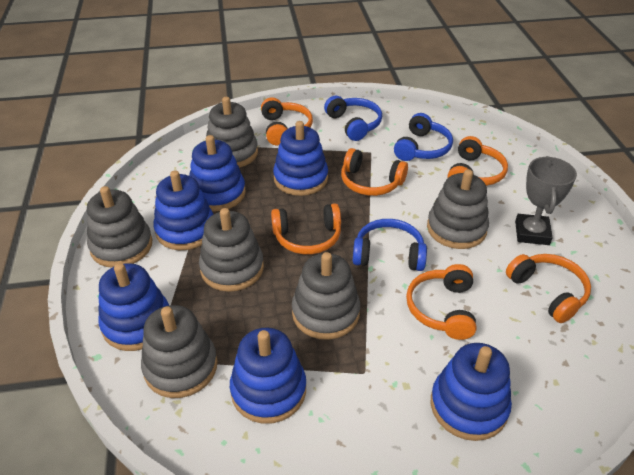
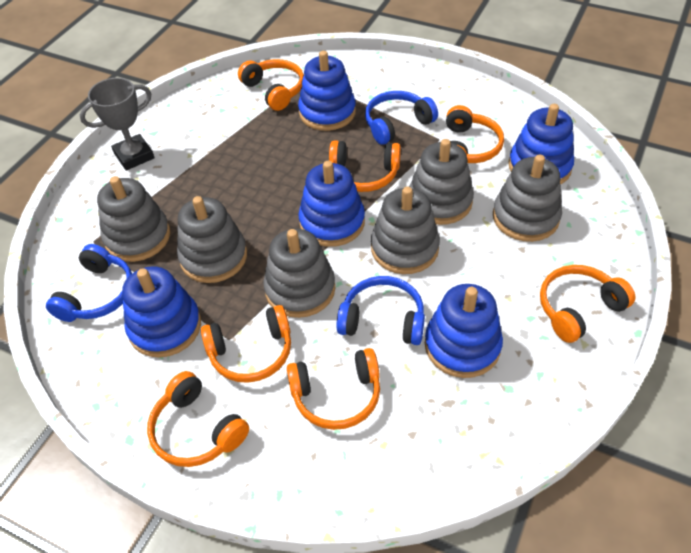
blue stacking toy: 6 -> 5
orange headphones: 6 -> 7

